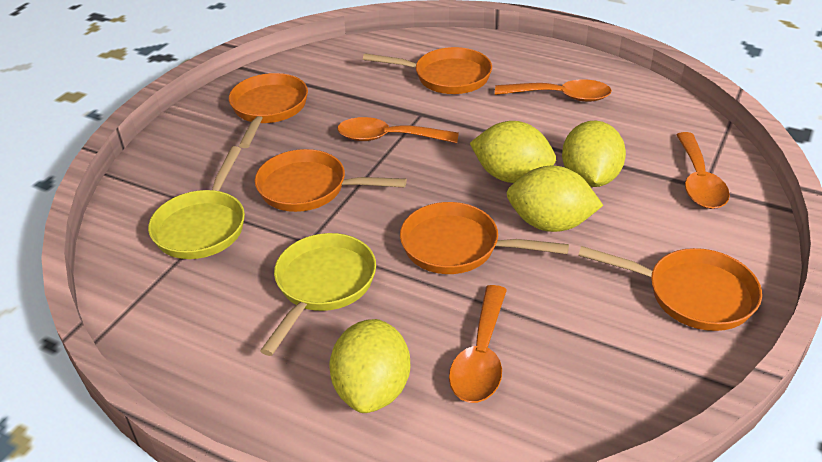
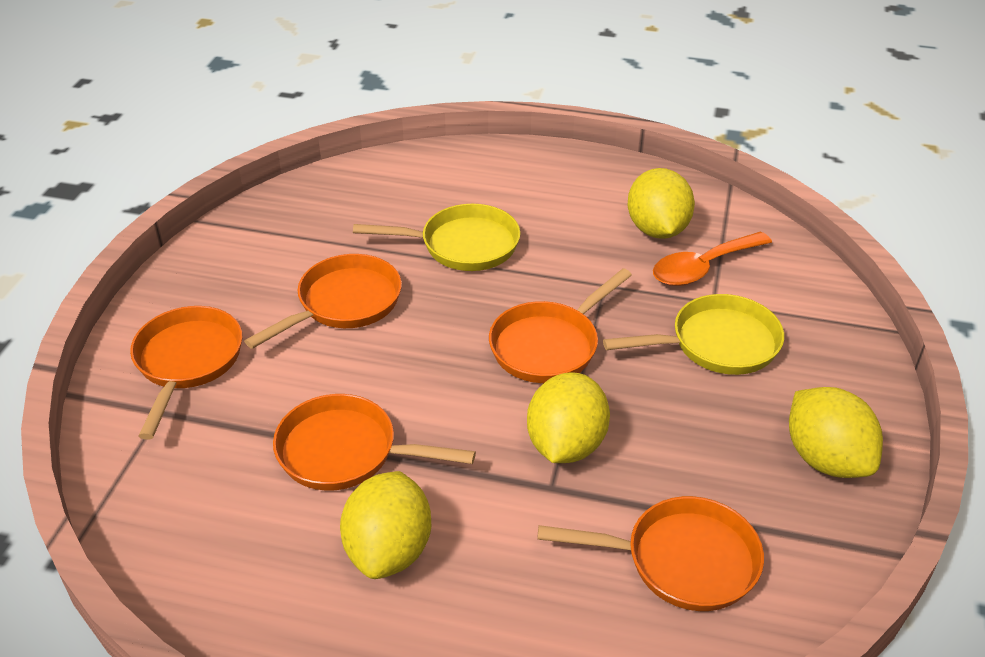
orange spoon: 4 -> 1

